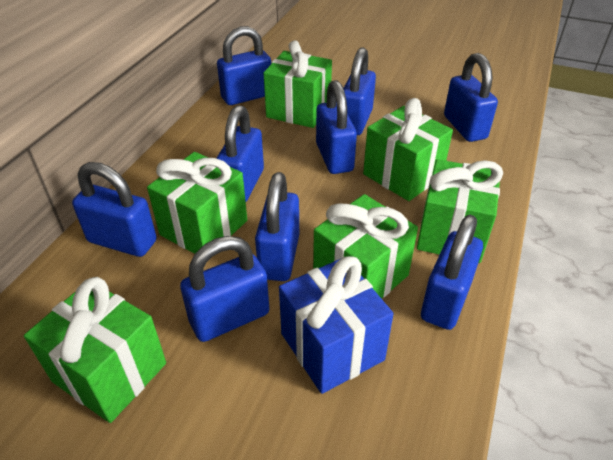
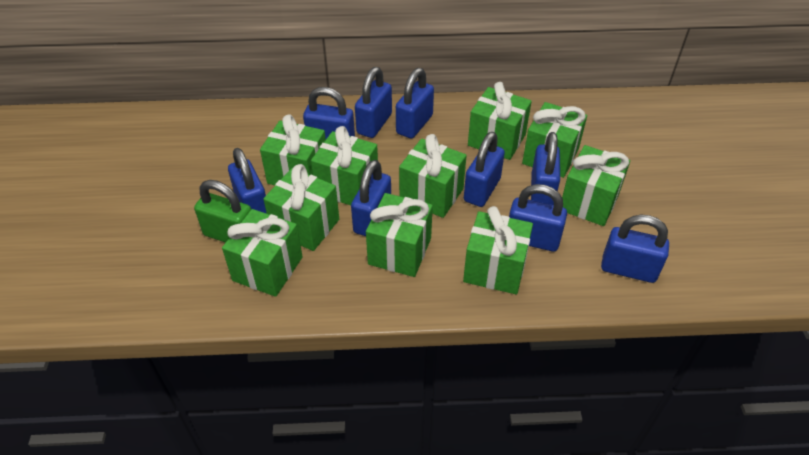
blue gift: 1 -> 0
green gift: 6 -> 10
green padlock: 0 -> 1

